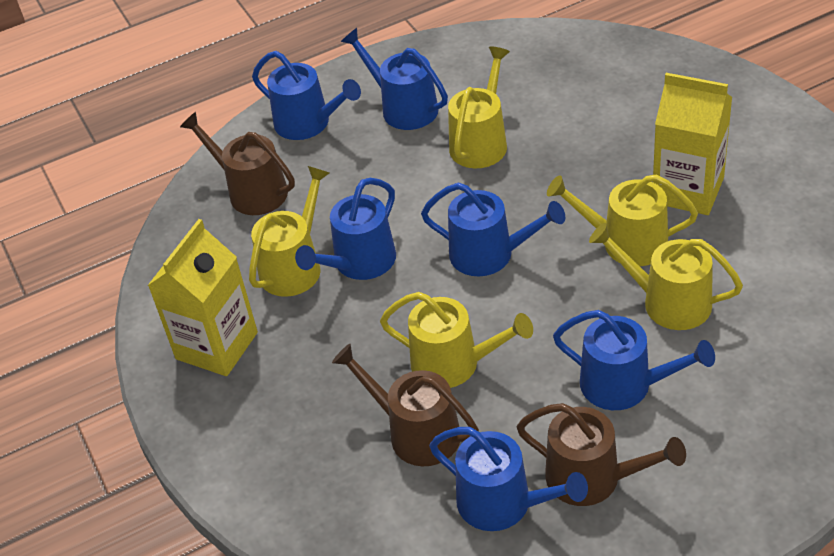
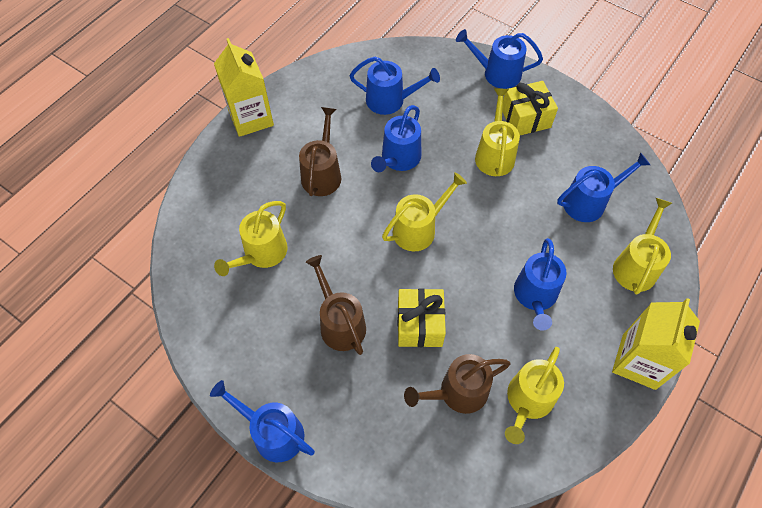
yellow gift: 0 -> 2

